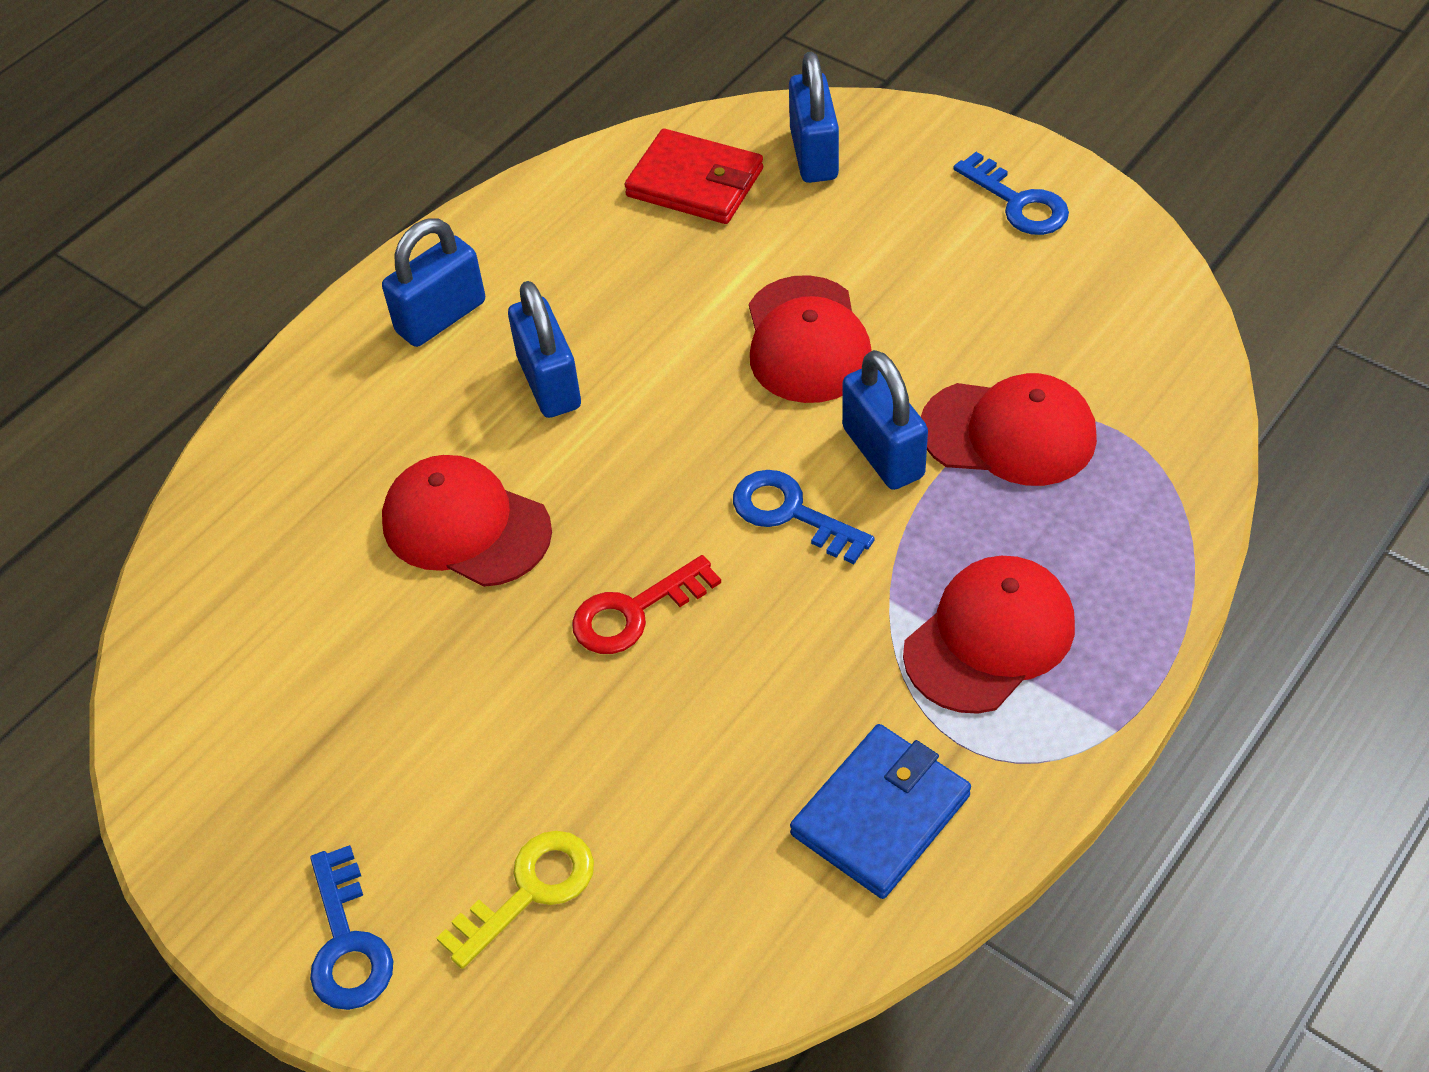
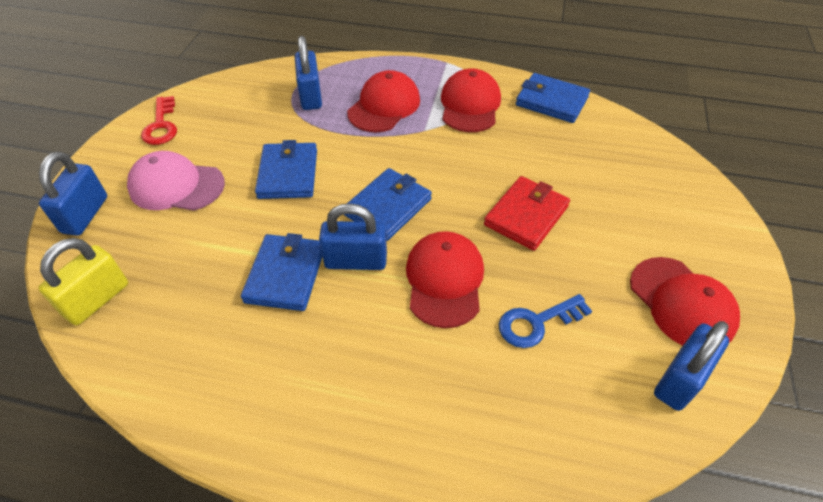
blue key: 3 -> 1
blue wallet: 1 -> 4
pink cap: 0 -> 1
yellow key: 1 -> 0
yellow padlock: 0 -> 1

